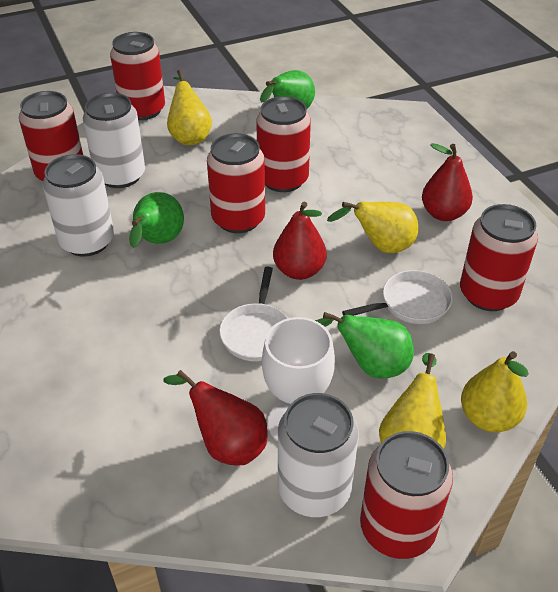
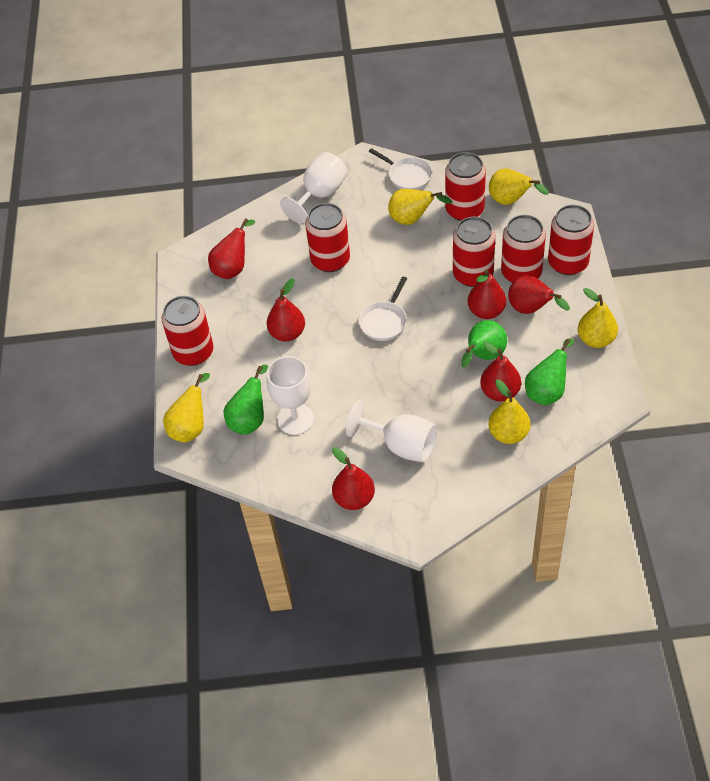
red pear: 3 -> 6
white can: 3 -> 0
white goblet: 1 -> 3
yellow pear: 4 -> 5

